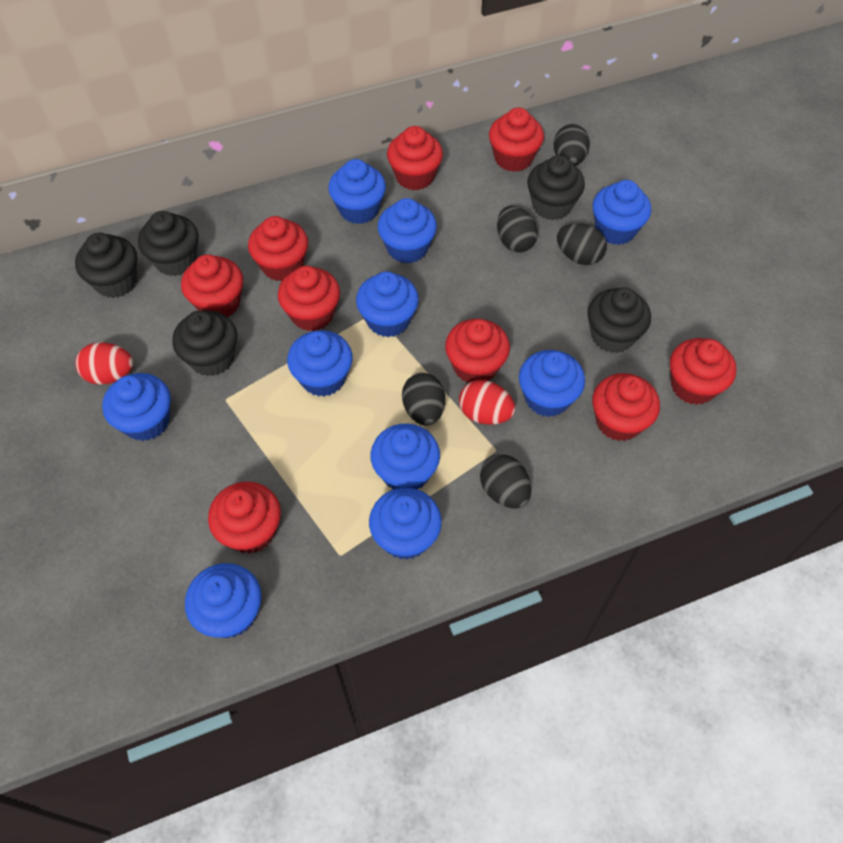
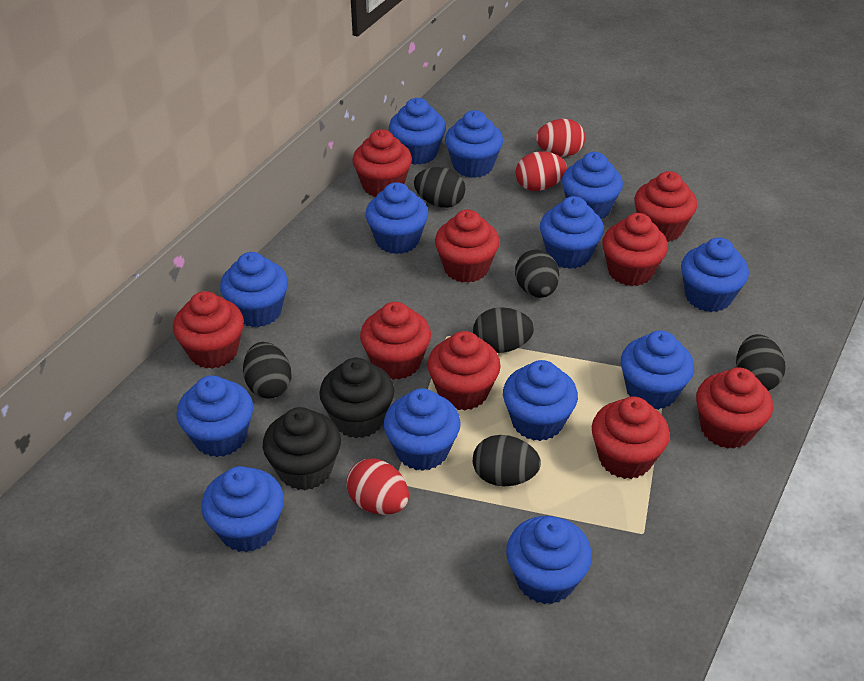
black cupcake: 5 -> 2
black egg: 5 -> 6
blue cupcake: 10 -> 13
red egg: 2 -> 3

